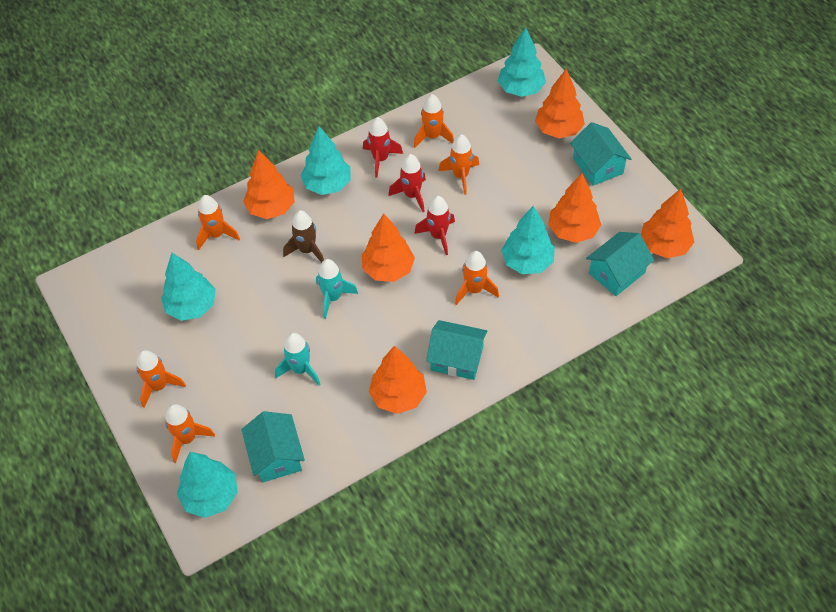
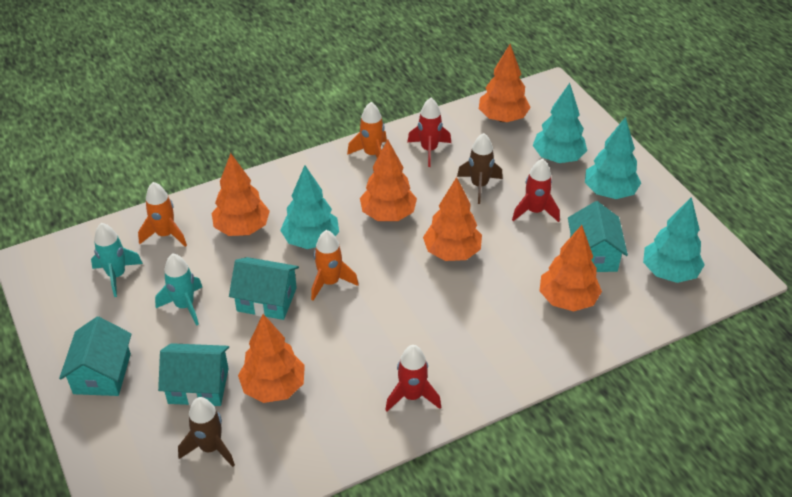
brown rocket: 1 -> 2
orange rocket: 6 -> 3
turquoise tree: 5 -> 4

